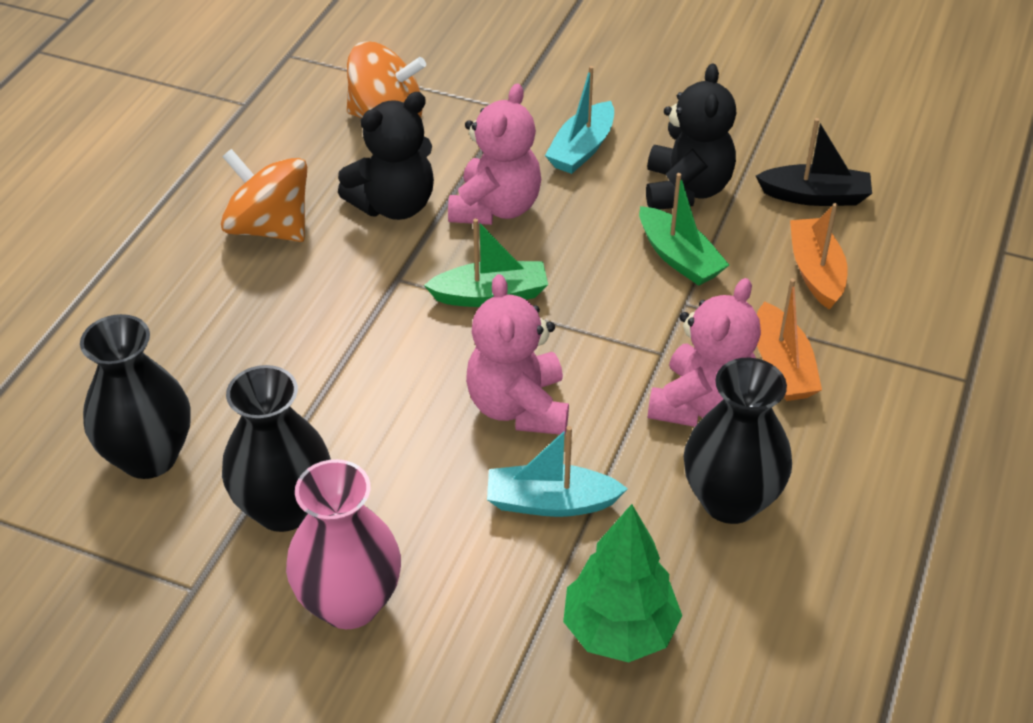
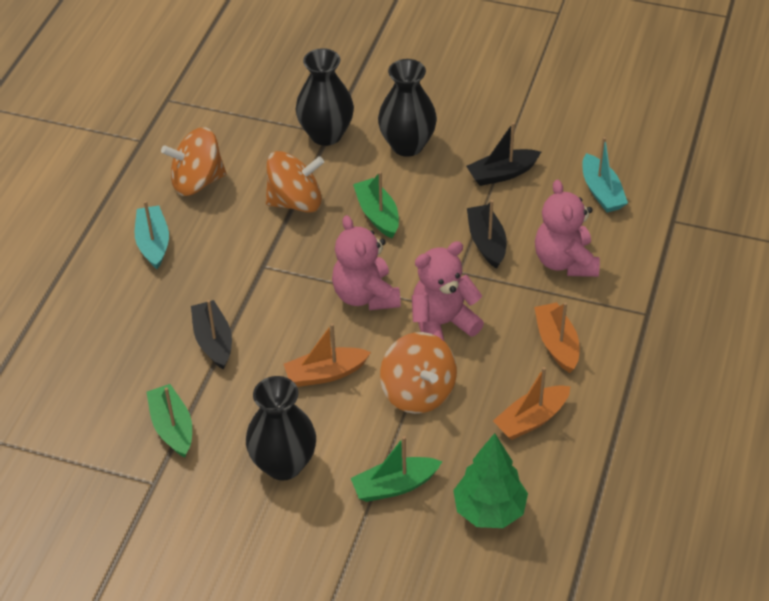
black boat: 1 -> 3
black teddy bear: 2 -> 0
green boat: 2 -> 3
orange boat: 2 -> 3
orange spinning top: 2 -> 3
pink vase: 1 -> 0

